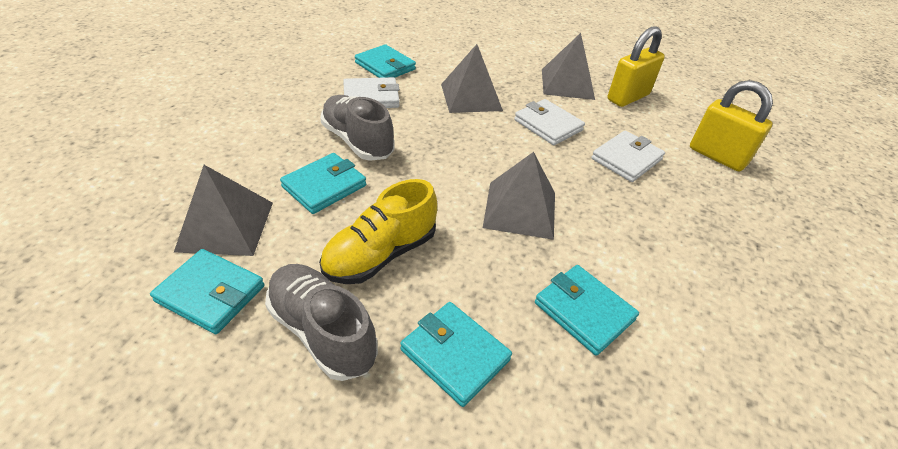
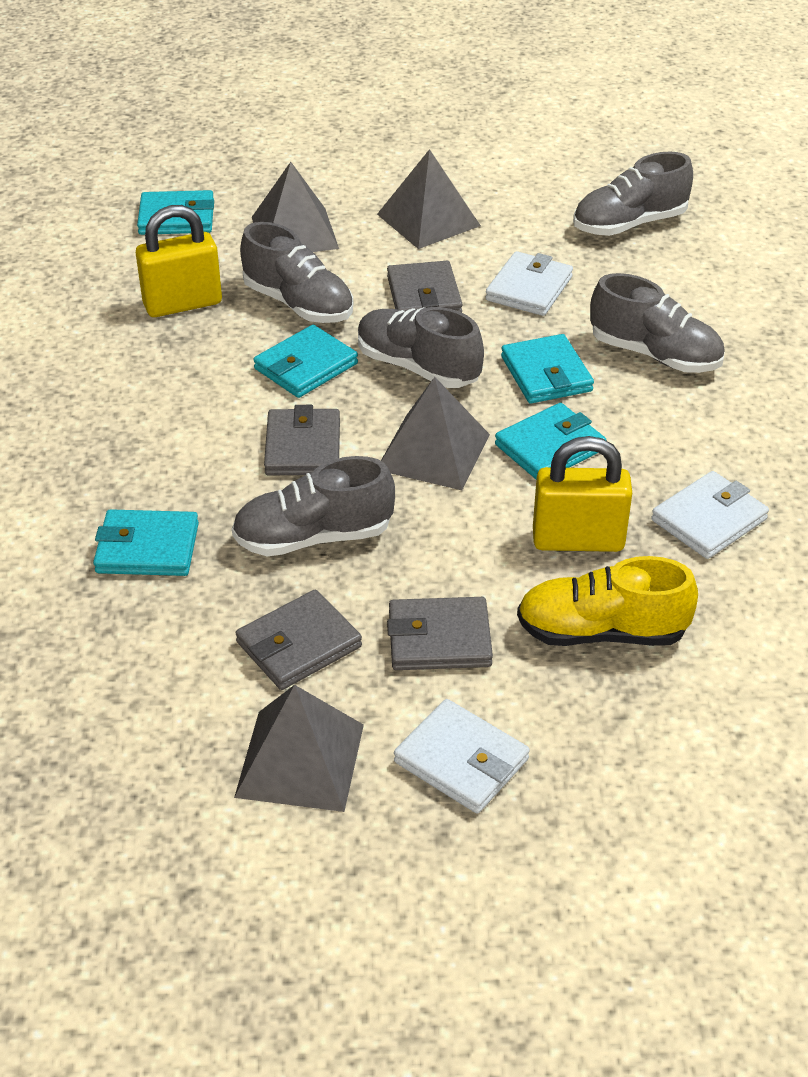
grey shoe: 2 -> 5
grey wallet: 0 -> 4

